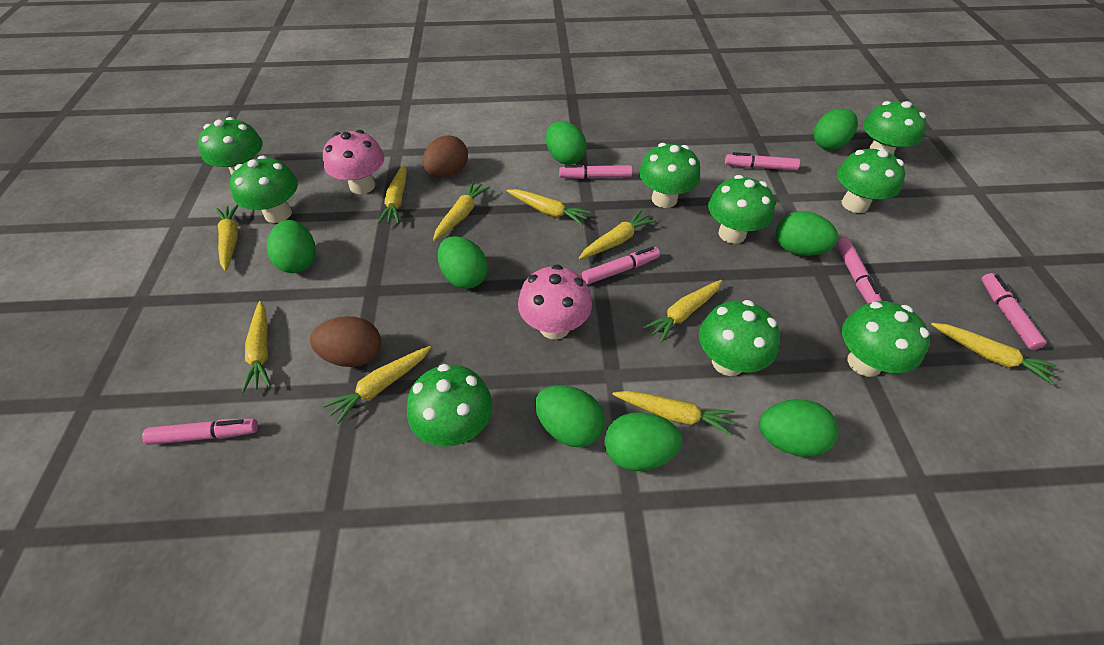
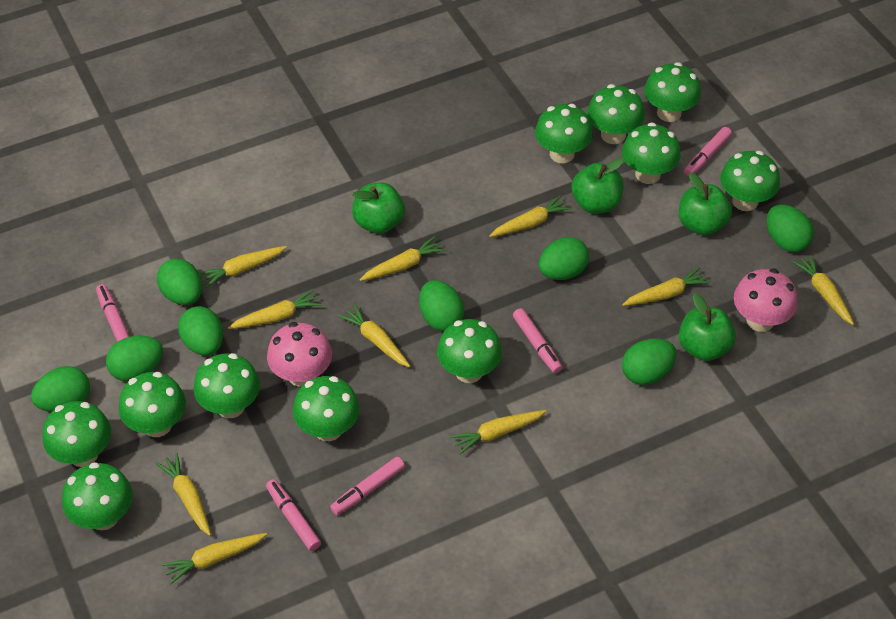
brown egg: 2 -> 0
green apple: 0 -> 4
green mushroom: 9 -> 11
pink marker: 6 -> 5

